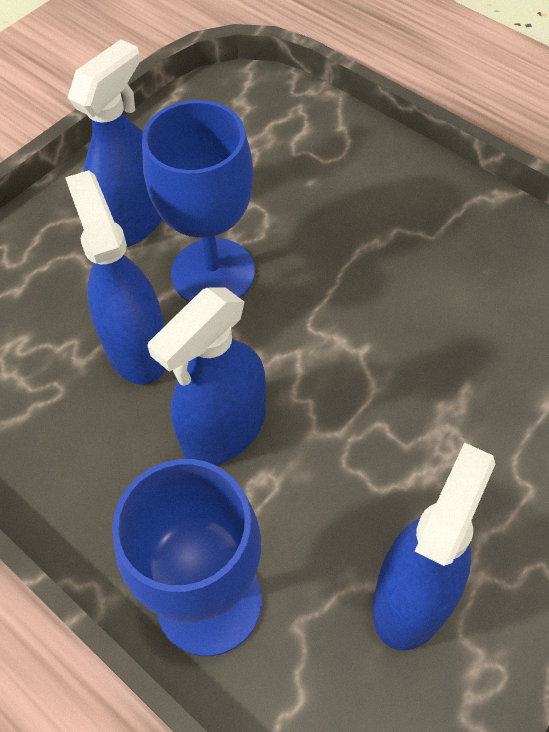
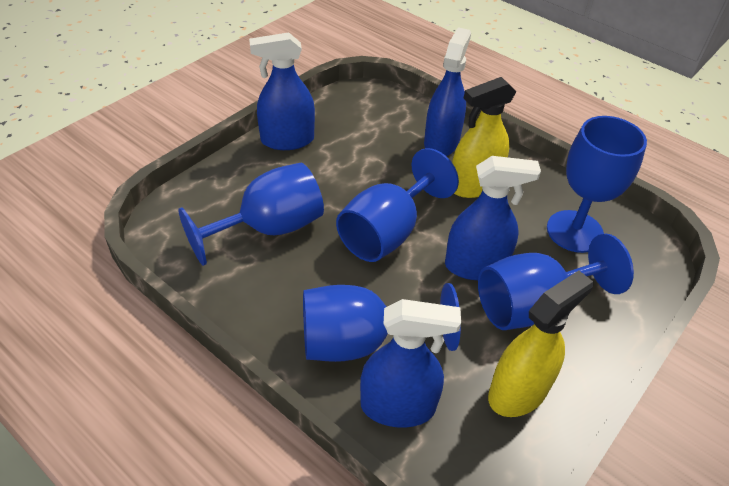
blue goblet: 2 -> 5
yellow spray bottle: 0 -> 2

